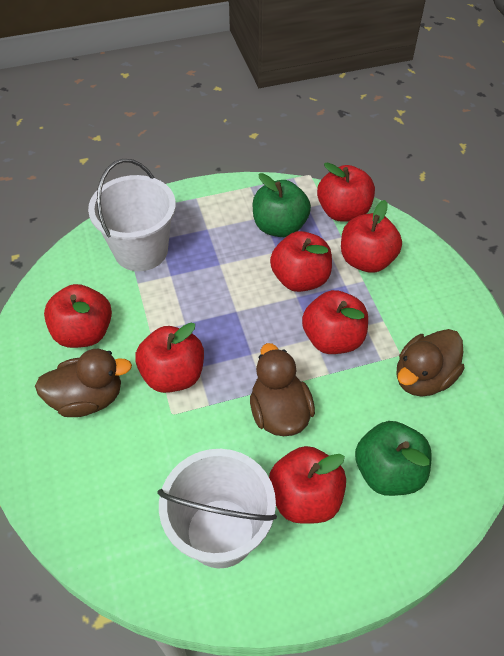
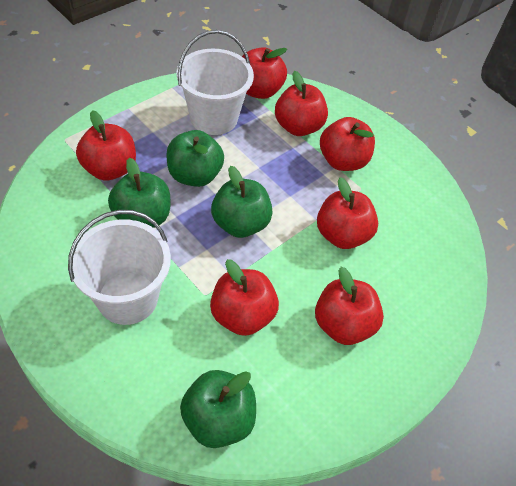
brown duck: 3 -> 0
green apple: 2 -> 4

